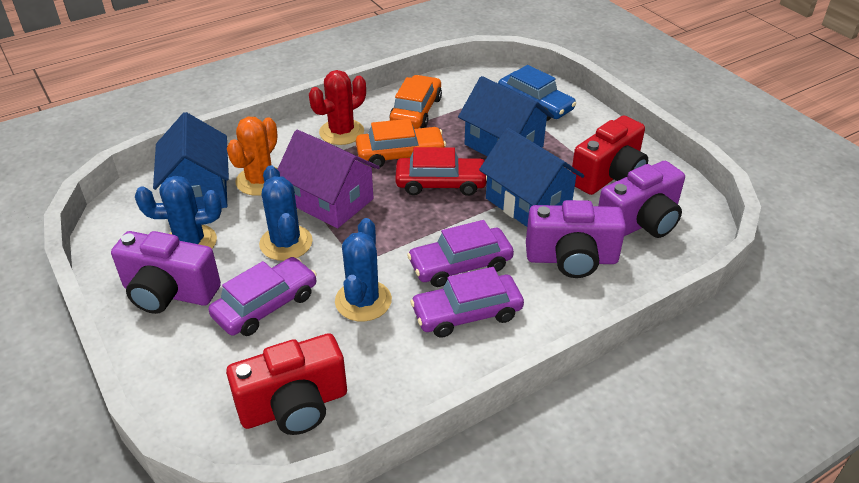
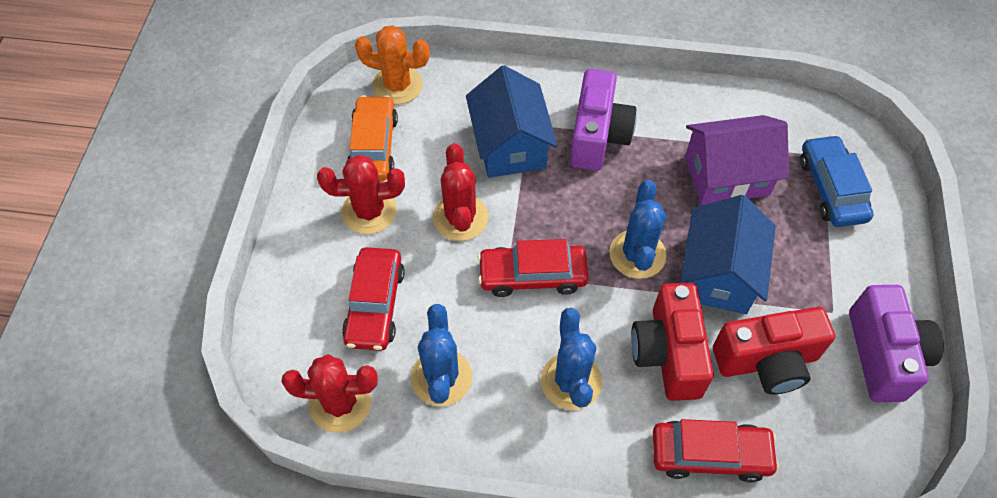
blue house: 3 -> 2
orange car: 2 -> 1
purple camera: 3 -> 2
purple car: 3 -> 0
red cactus: 1 -> 3
red car: 1 -> 3

